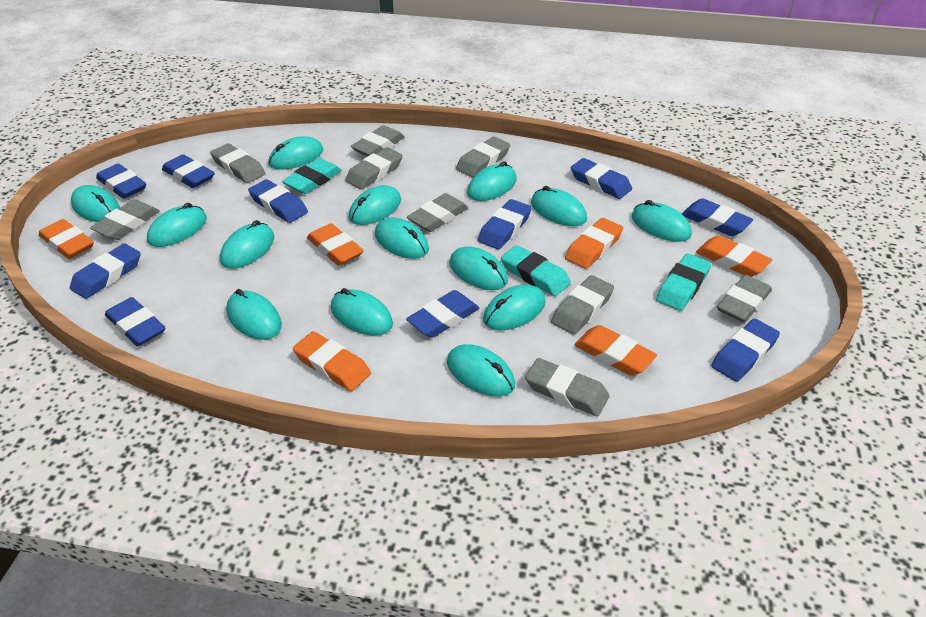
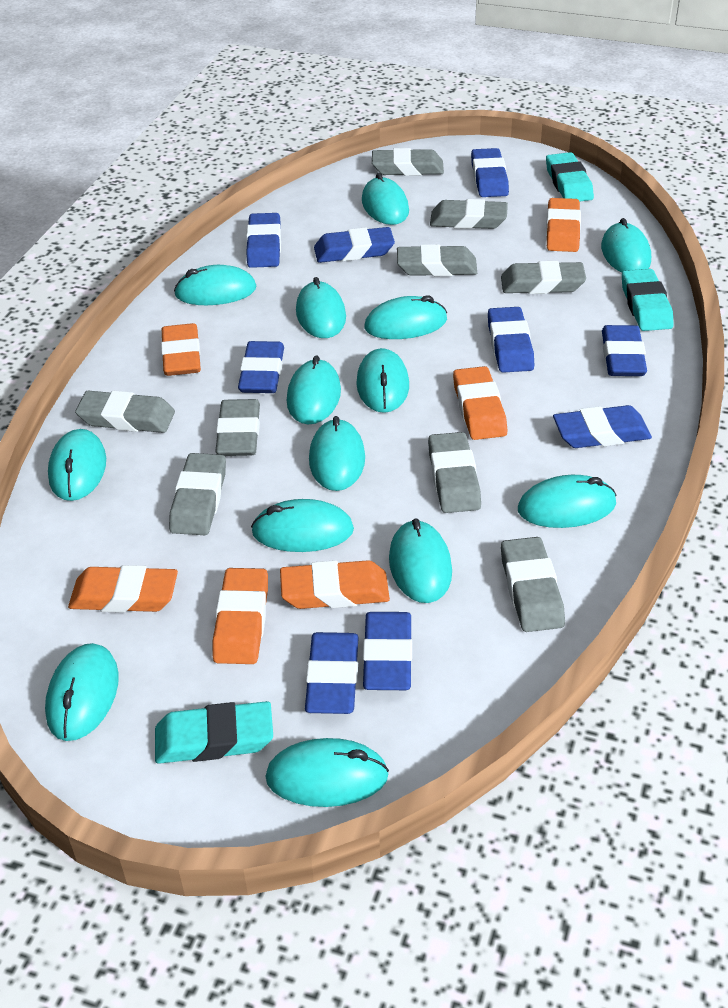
blue eraser: 10 -> 9

